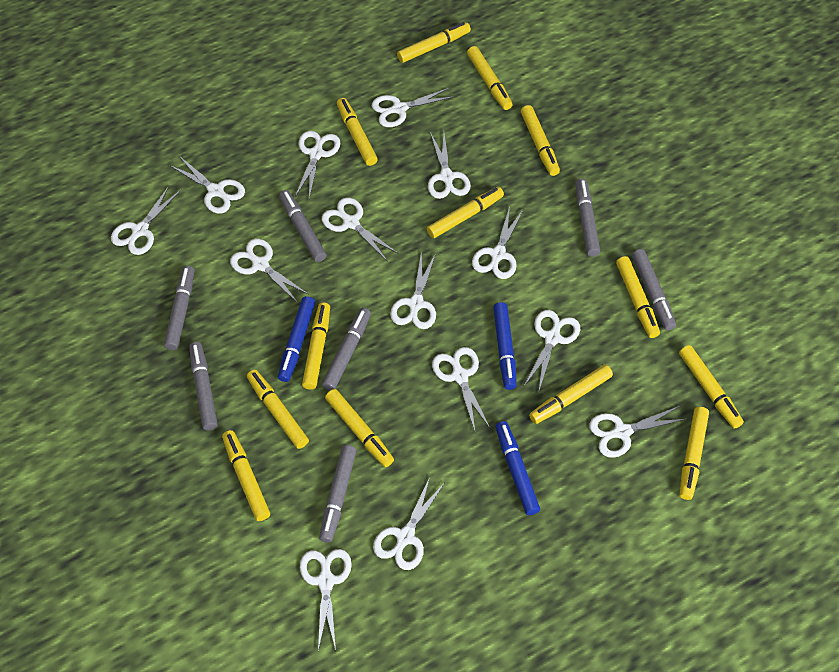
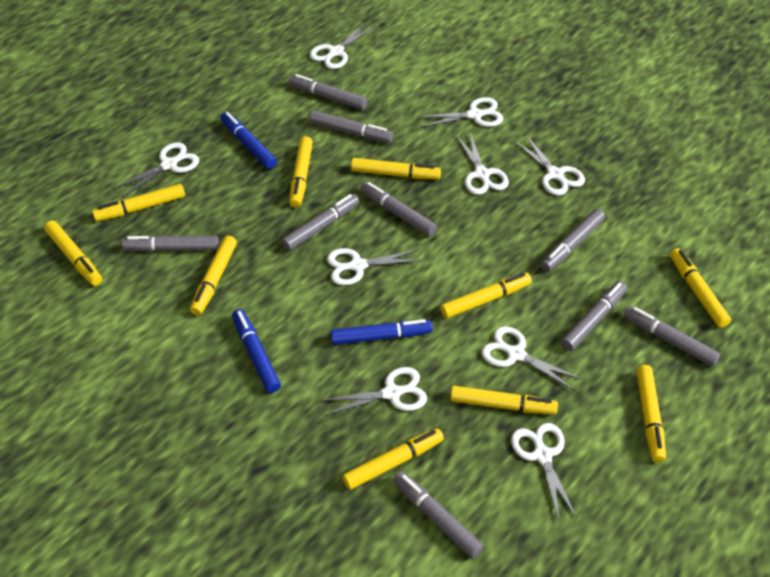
grey marker: 7 -> 9
white scissors: 14 -> 9
yellow marker: 13 -> 10

